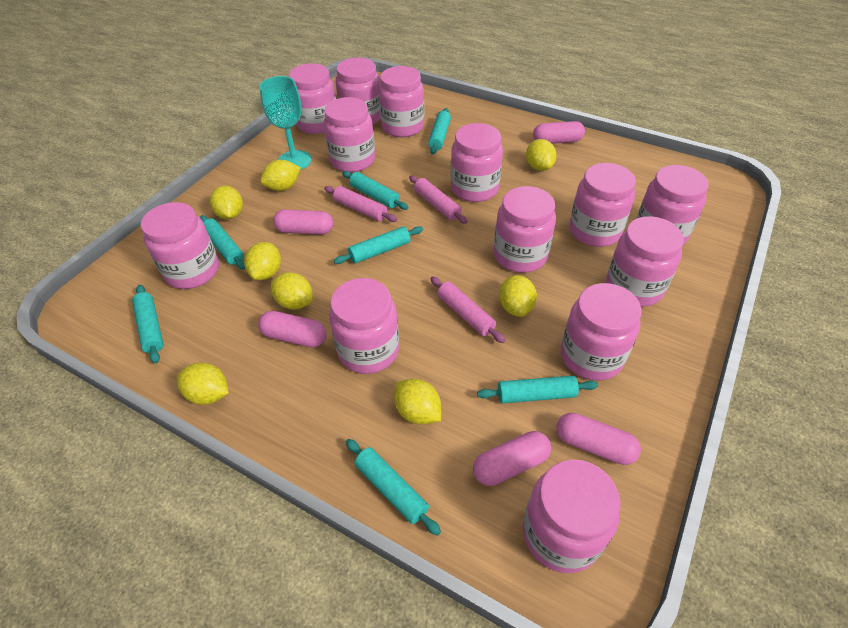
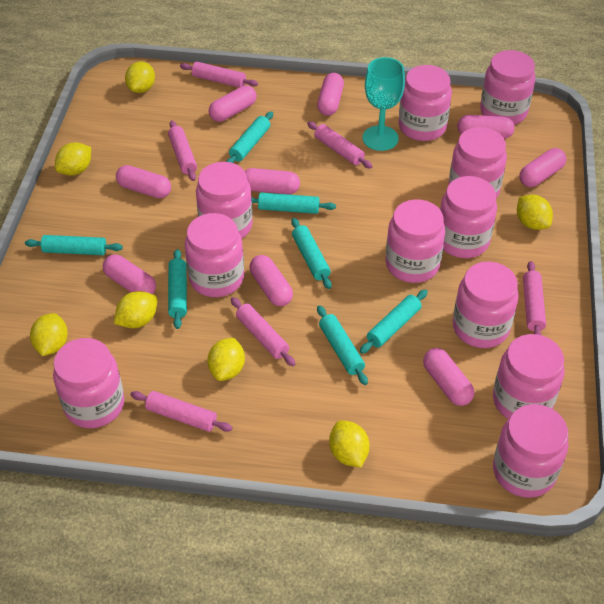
pink capsule: 5 -> 9
pink jar: 13 -> 11
pink rolling pin: 3 -> 6
yellow lemon: 8 -> 7

